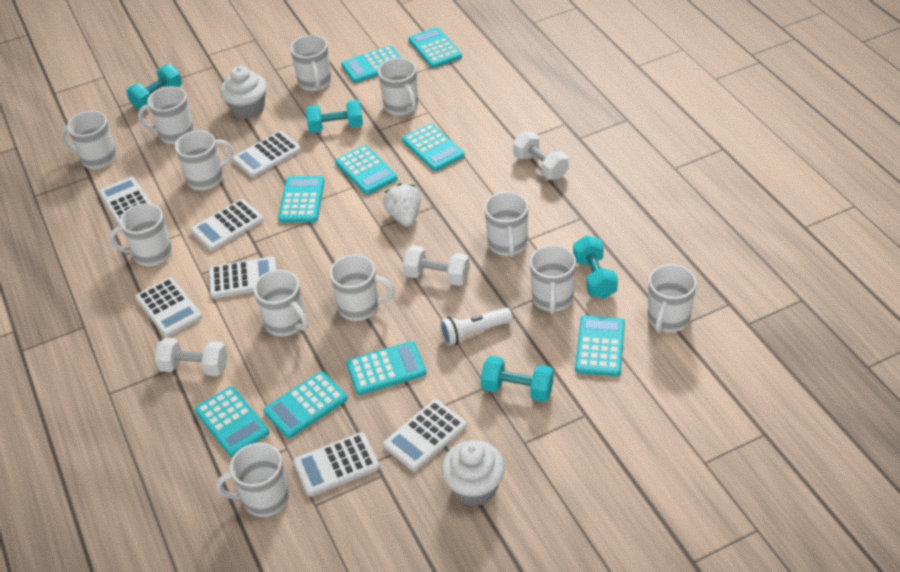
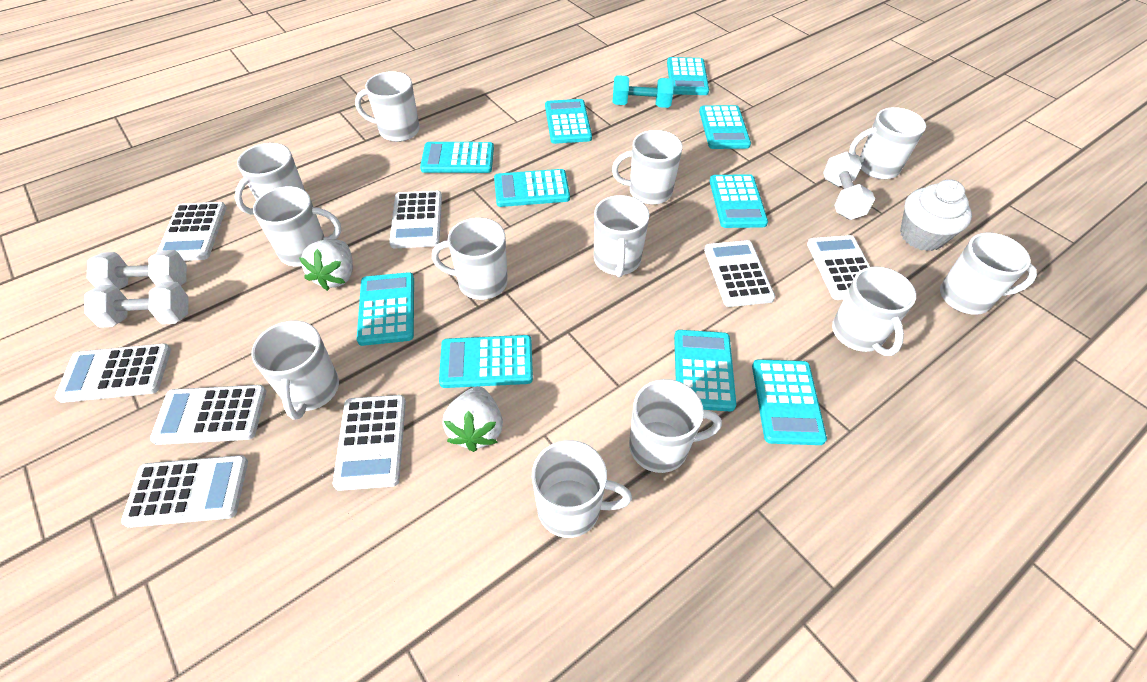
turquoise calculator: 9 -> 10
turquoise dumbbell: 4 -> 1
white calculator: 7 -> 8
white cupcake: 2 -> 1
white flashlight: 1 -> 0
white strawberry: 1 -> 2

